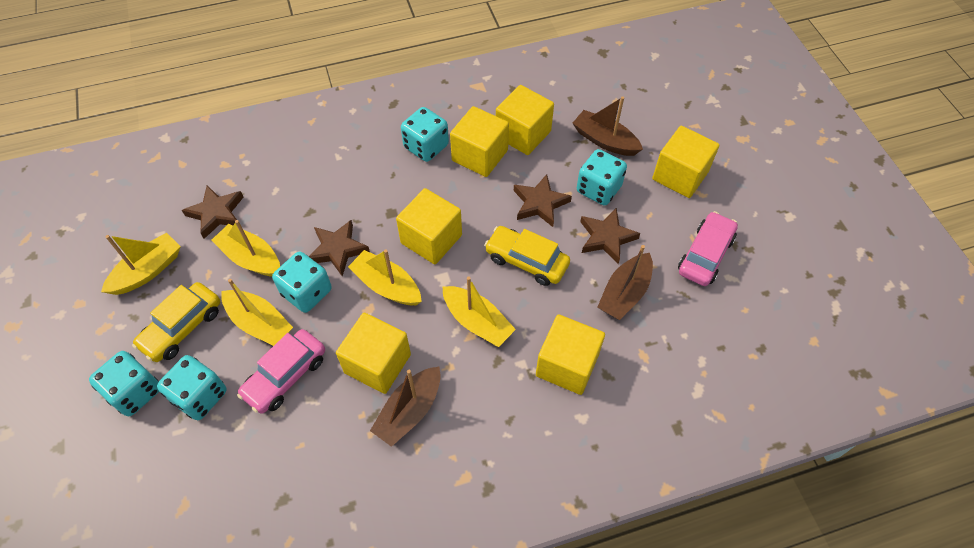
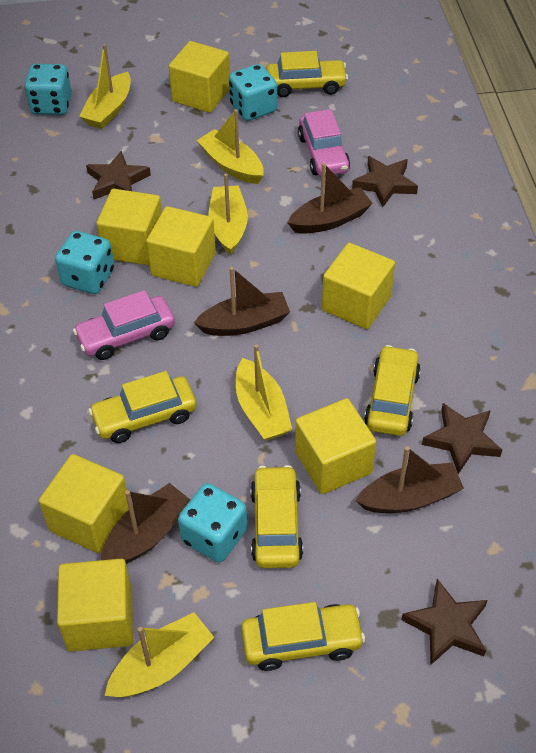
brown boat: 3 -> 4
turquoise dice: 5 -> 4
yellow car: 2 -> 5
yellow cube: 6 -> 7

